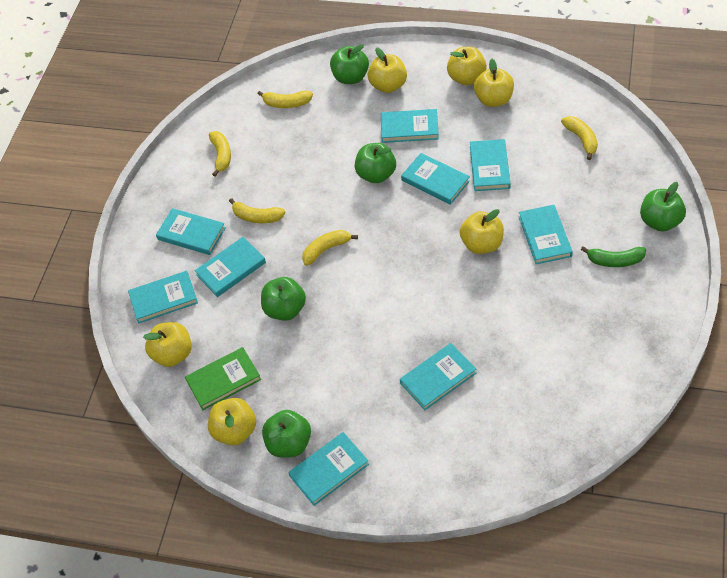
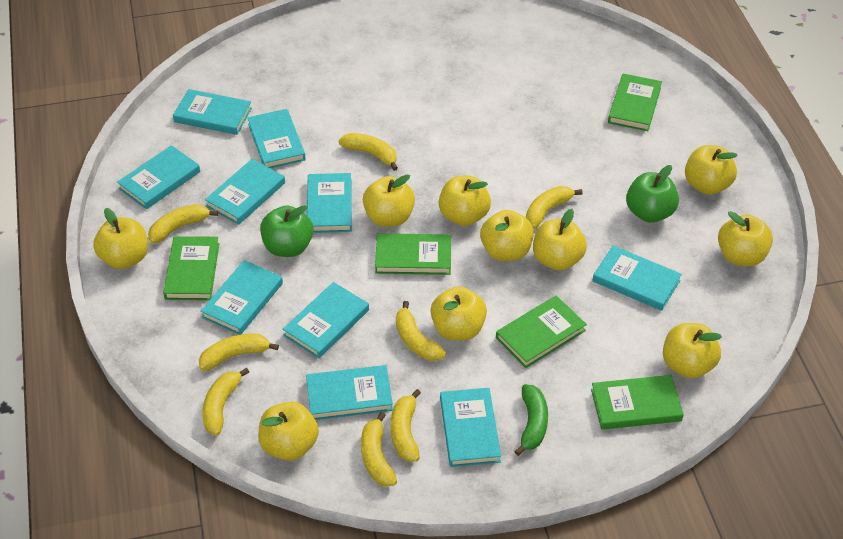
green apple: 5 -> 2
green book: 1 -> 5
turquoise book: 9 -> 10
yellow apple: 6 -> 10
yellow banana: 5 -> 8

